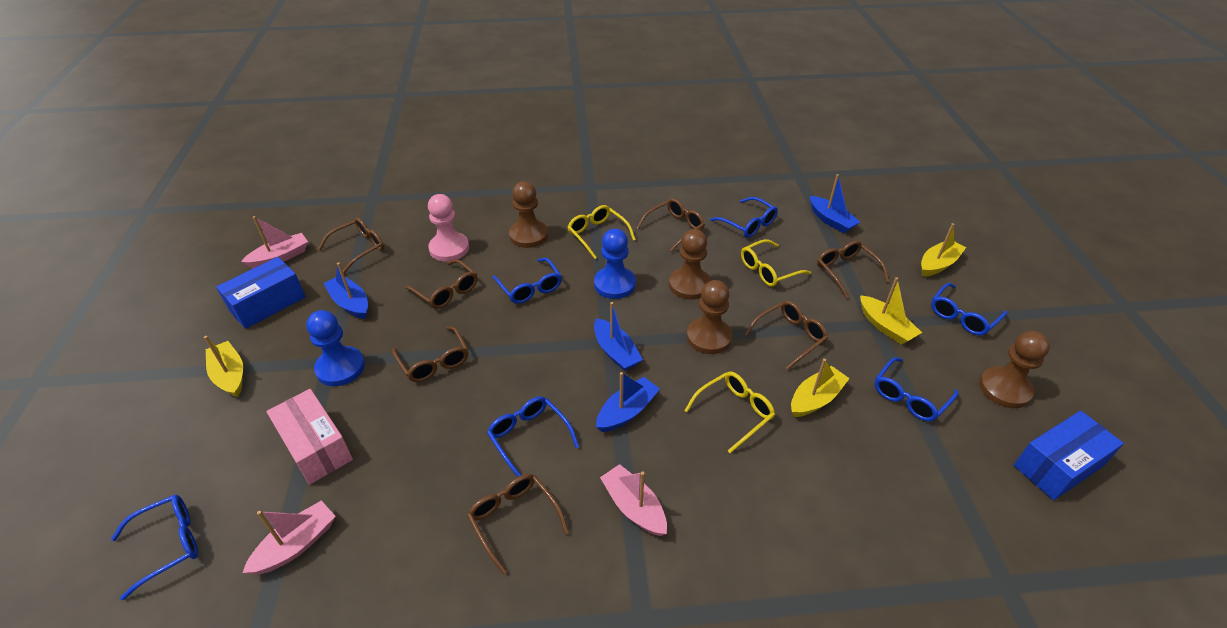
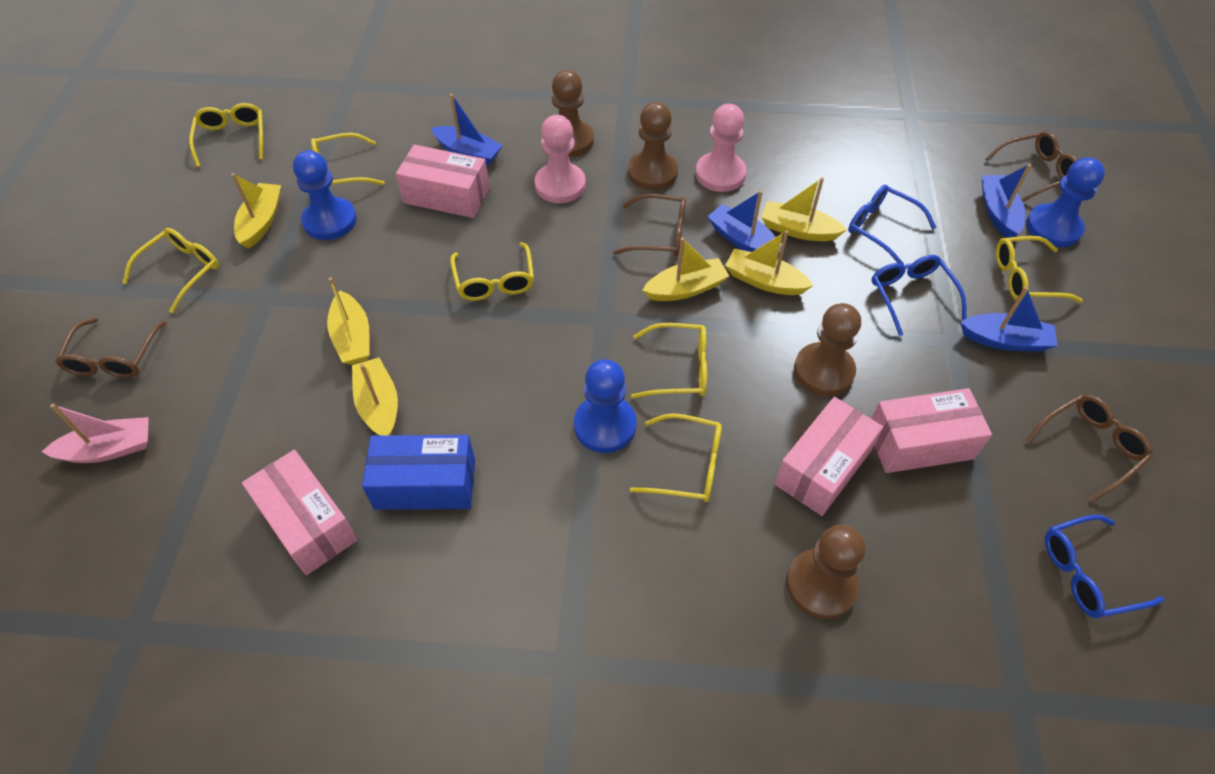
blue box: 2 -> 1
blue glasses: 6 -> 3
blue pawn: 2 -> 3
brown glasses: 7 -> 4
pink boat: 3 -> 1
pink box: 1 -> 4
pink pawn: 1 -> 2
yellow boat: 4 -> 6
yellow glasses: 3 -> 7

